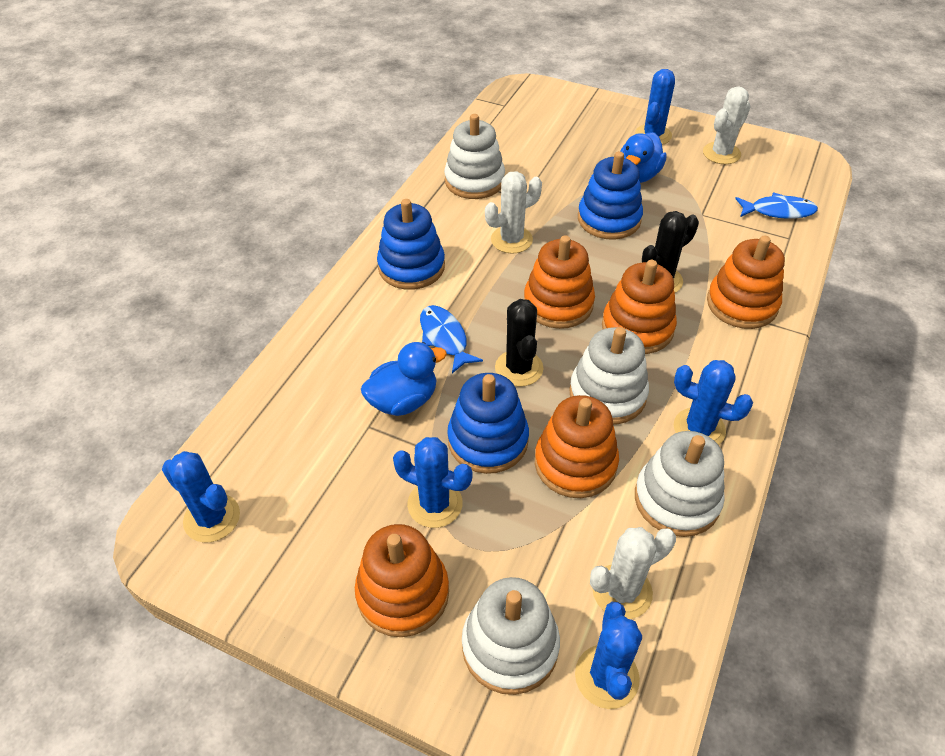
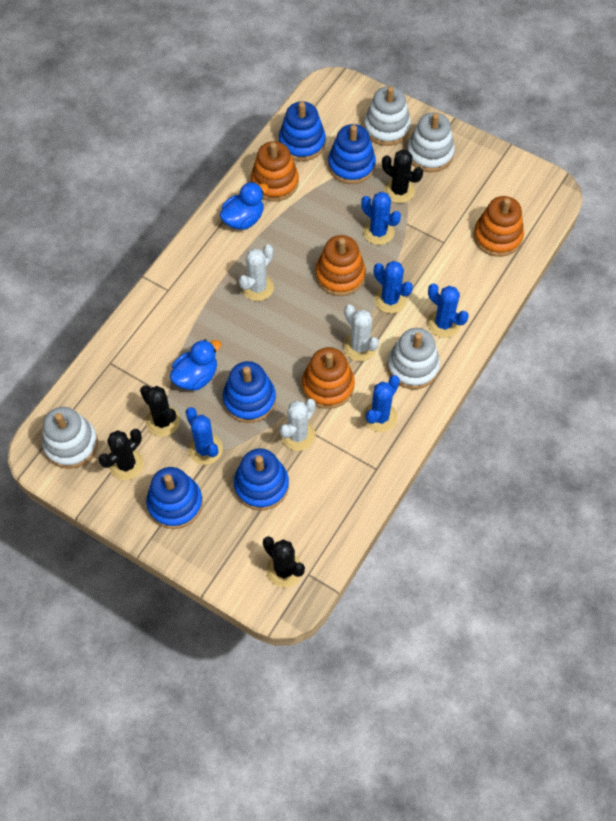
black cactus: 2 -> 4
blue fish: 2 -> 0
blue stacking toy: 3 -> 5
orange stacking toy: 5 -> 4

